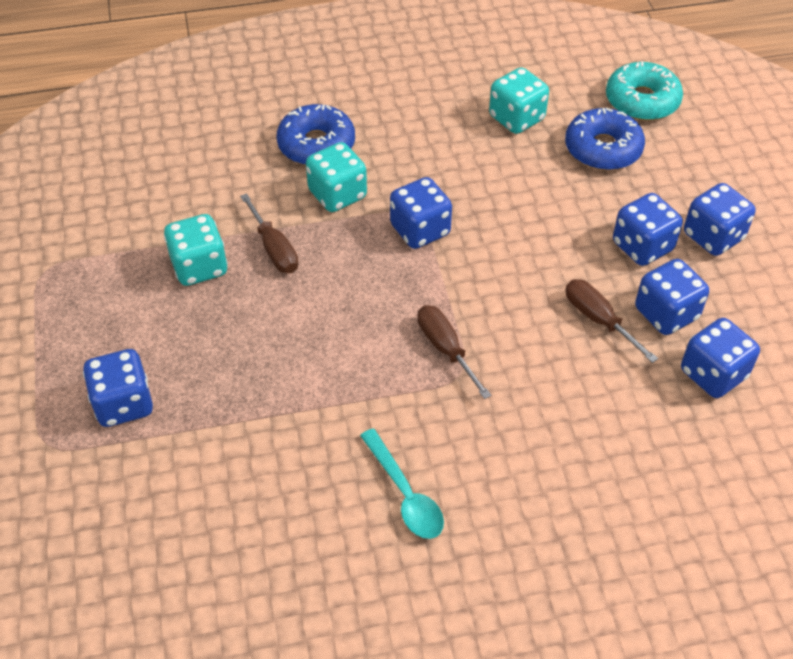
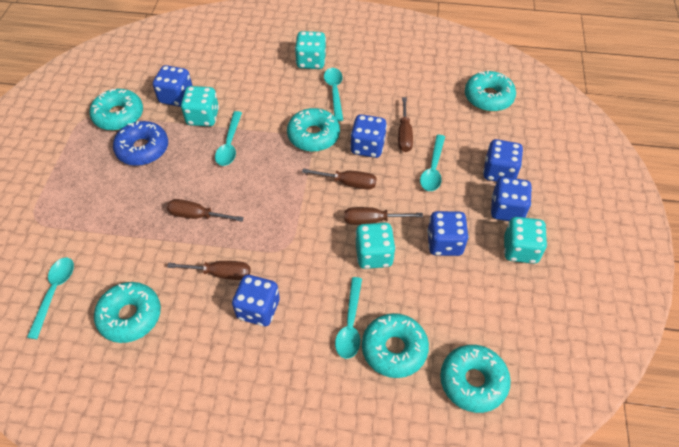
blue donut: 2 -> 1
brown screwdriver: 3 -> 5
turquoise dice: 3 -> 4
turquoise donut: 1 -> 6
turquoise spoon: 1 -> 5

